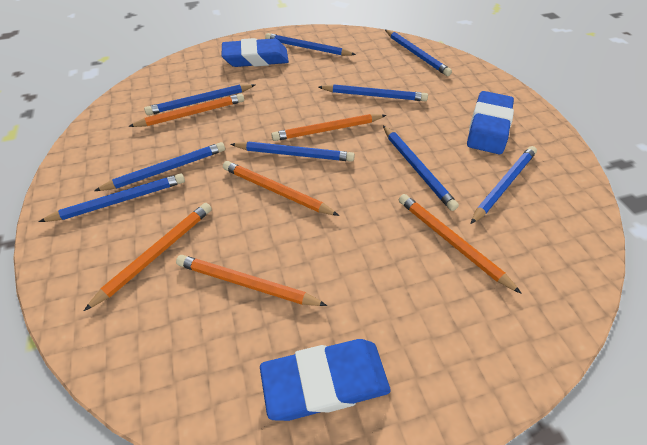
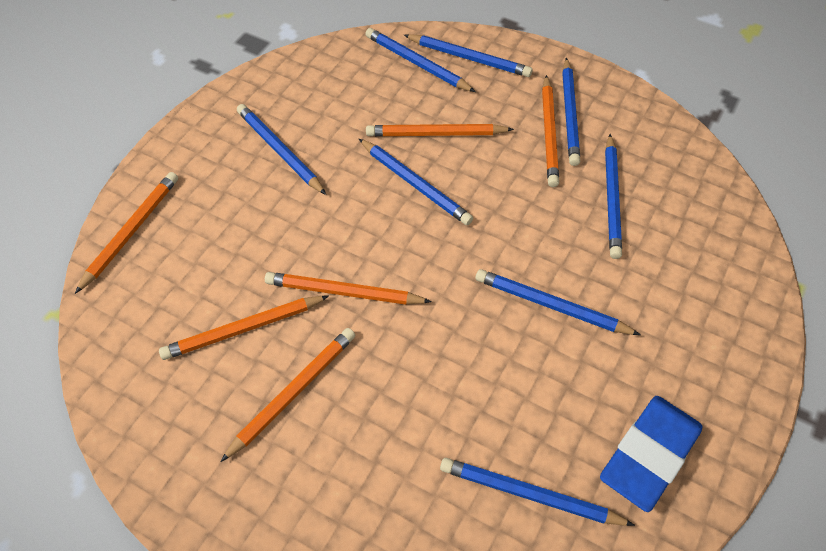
blue eraser: 3 -> 1
blue pencil: 9 -> 8

